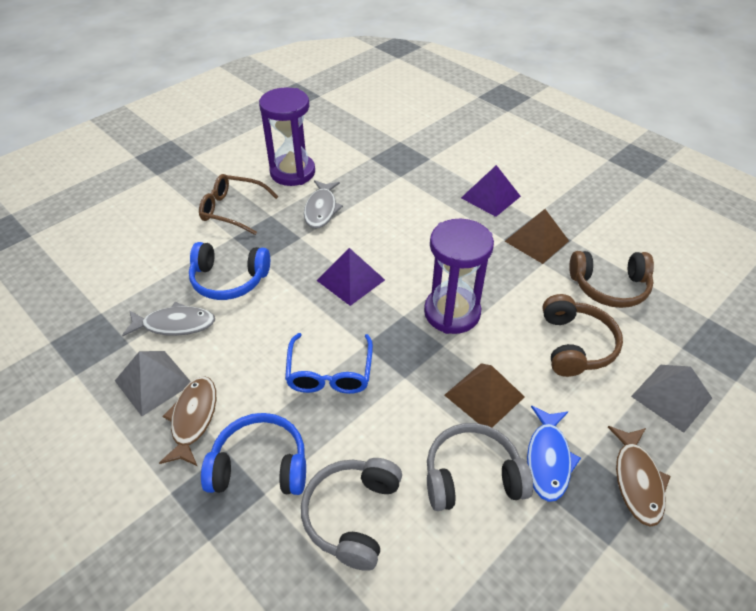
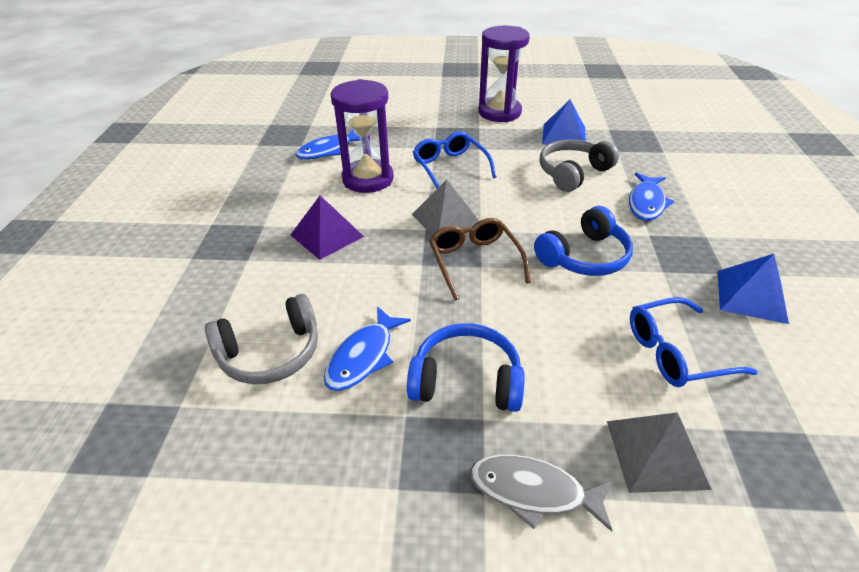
blue fish: 1 -> 3
blue glasses: 1 -> 2
blue pyramid: 0 -> 2
brown fish: 2 -> 0
brown headphones: 2 -> 0
brown pyramid: 2 -> 0
grey fish: 2 -> 1
purple pyramid: 2 -> 1

